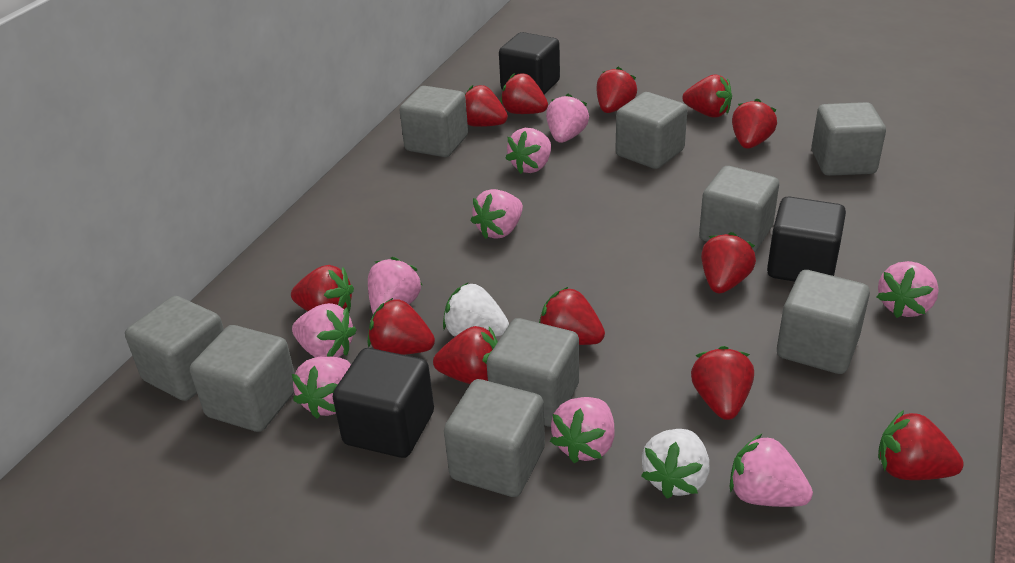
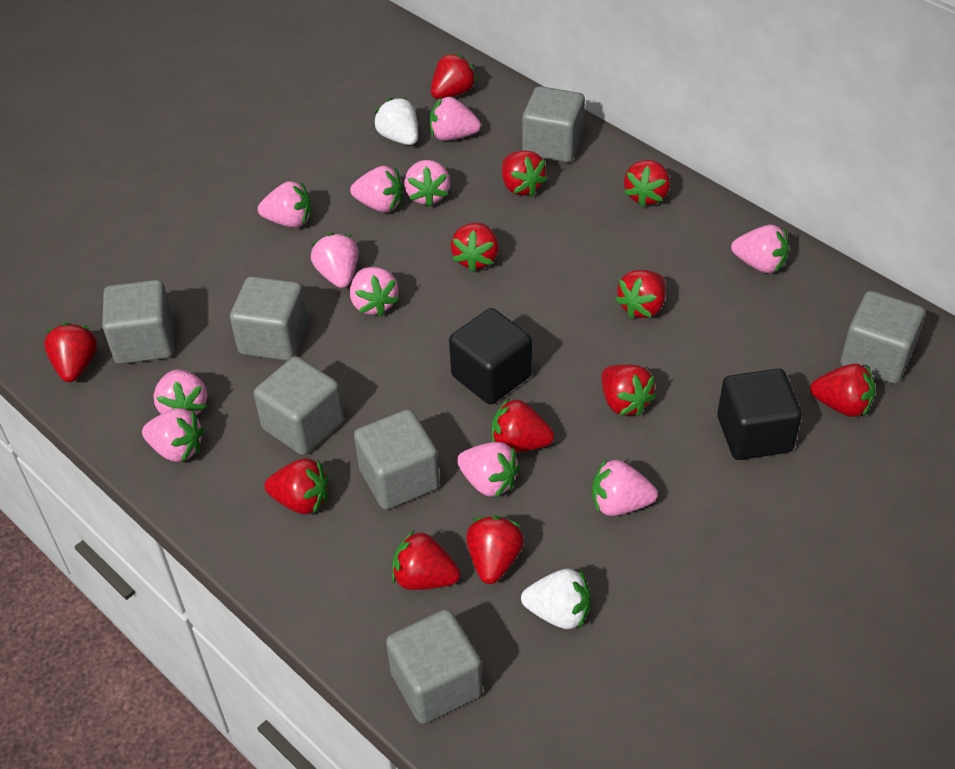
black cube: 3 -> 2
grey cube: 9 -> 7
pink strawberry: 9 -> 11

